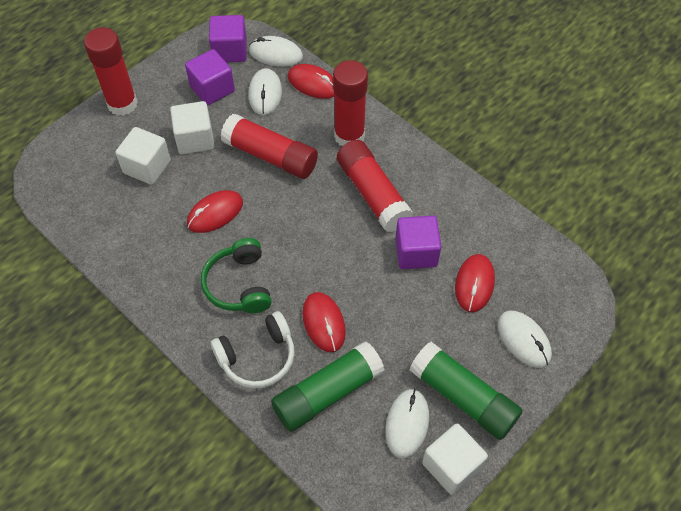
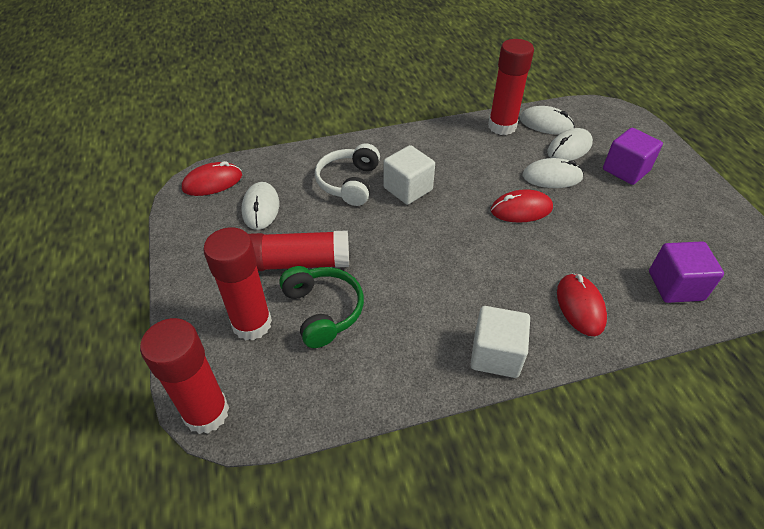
green glue stick: 2 -> 0
purple cube: 3 -> 2
red mouse: 4 -> 3
white cube: 3 -> 2

